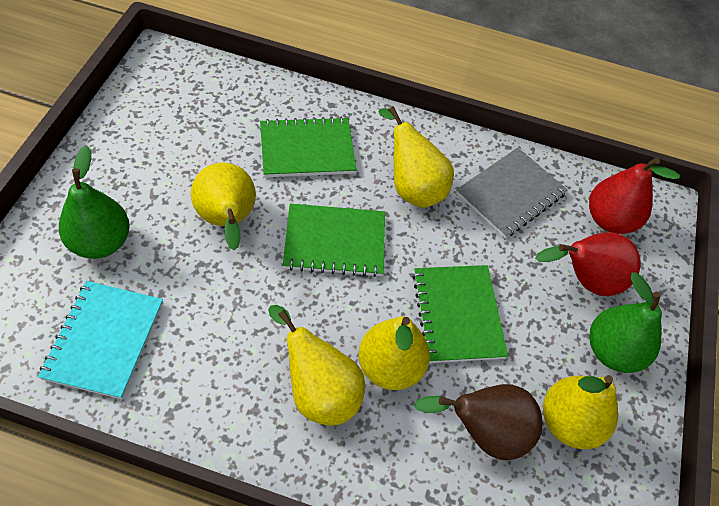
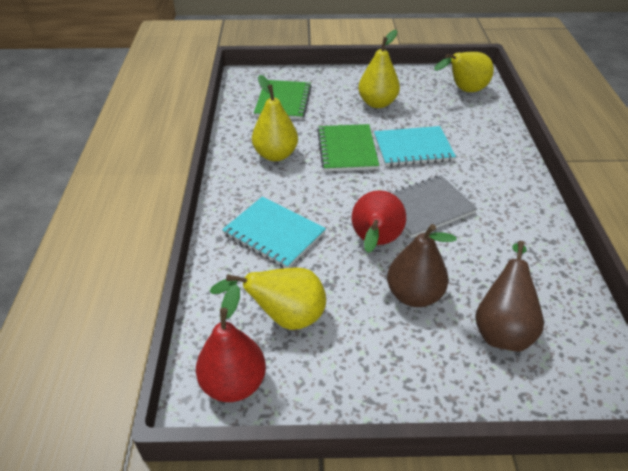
brown pear: 1 -> 2
green notebook: 3 -> 2
green pear: 2 -> 0
turquoise notebook: 1 -> 2
yellow pear: 5 -> 4

